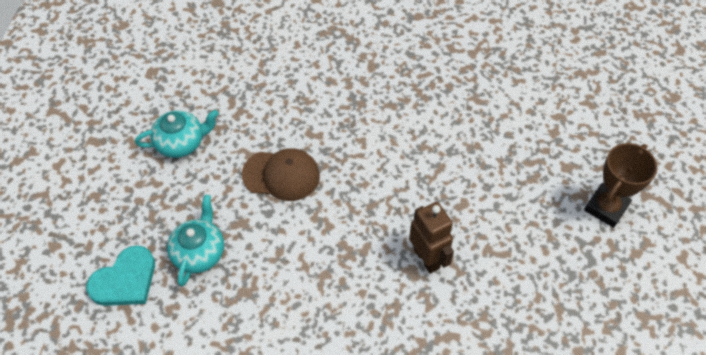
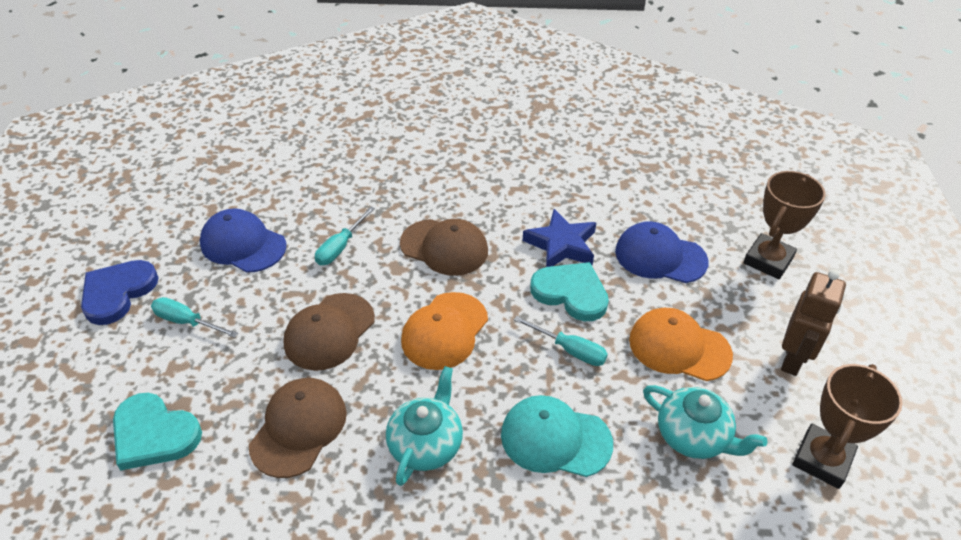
blue cap: 0 -> 2
blue heart: 0 -> 1
blue star: 0 -> 1
brown cap: 1 -> 3
brown trophy: 1 -> 2
orange cap: 0 -> 2
turquoise cap: 0 -> 1
turquoise heart: 1 -> 2
turquoise screwdriver: 0 -> 3

